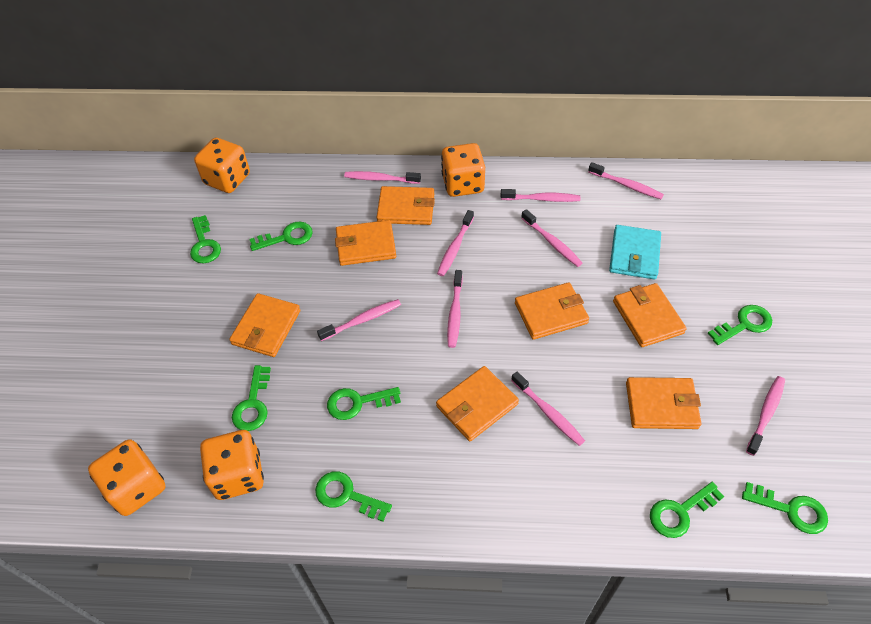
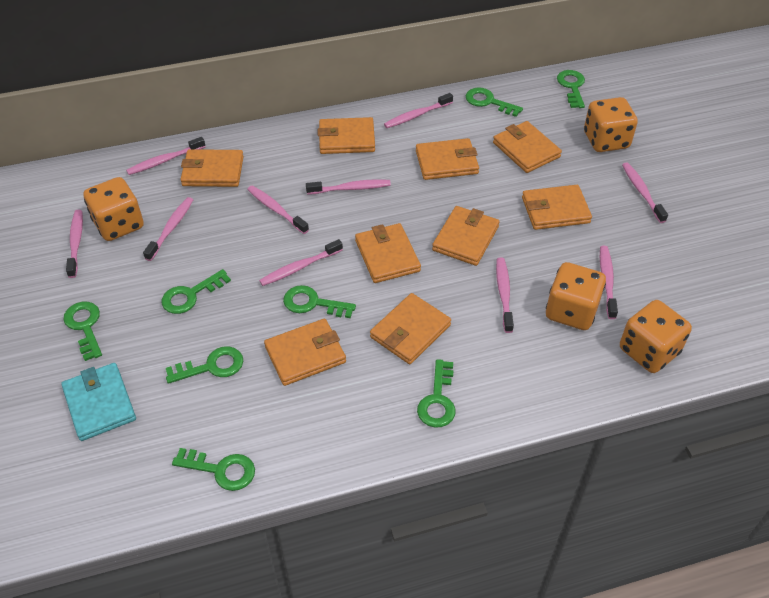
orange wallet: 7 -> 9
pink toothbrush: 9 -> 10

